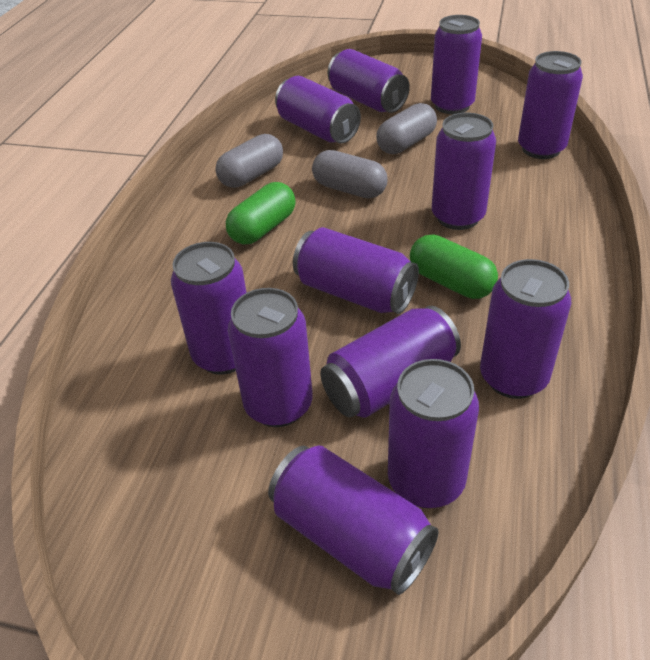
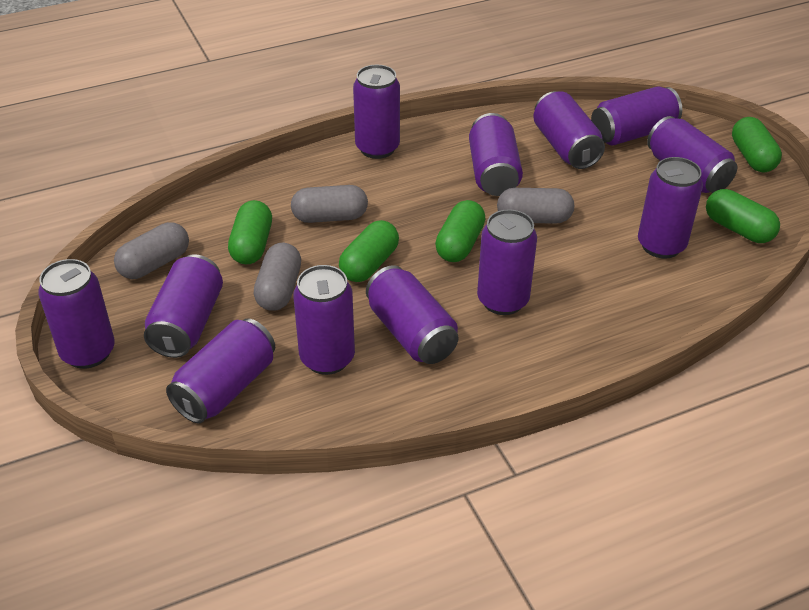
green capsule: 2 -> 5
grey capsule: 3 -> 4

